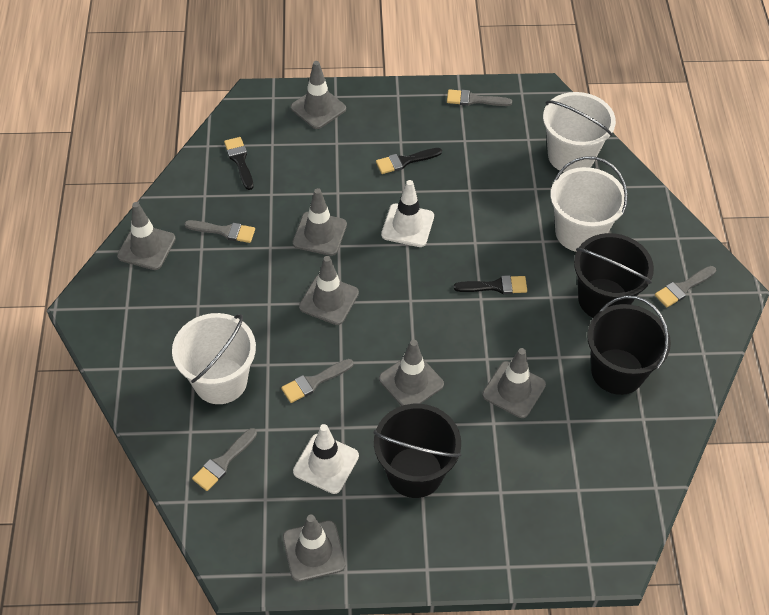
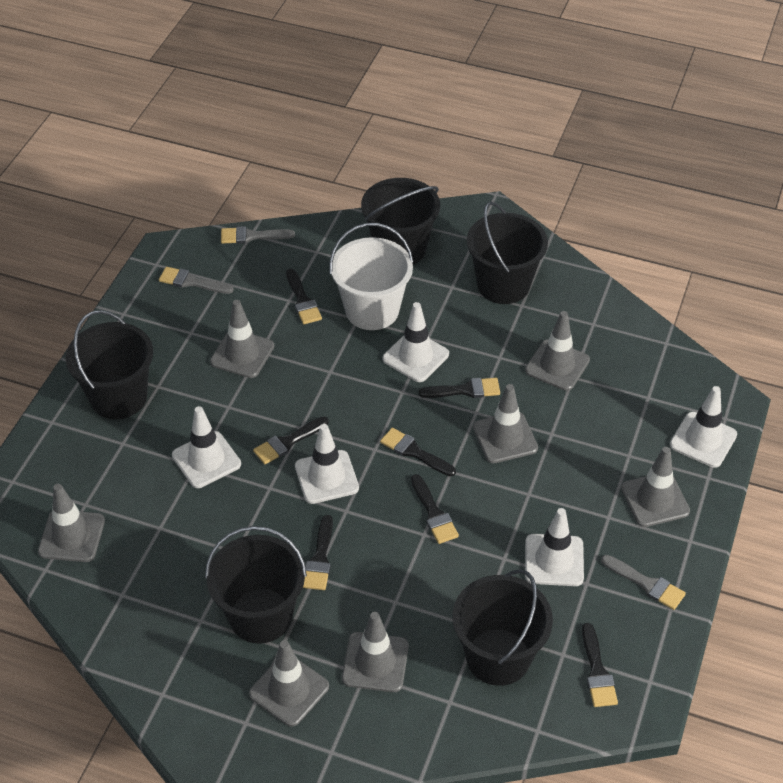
black brush: 3 -> 7
black bucket: 3 -> 5
grey brush: 5 -> 3
white bucket: 3 -> 1
white traffic cone: 2 -> 5

